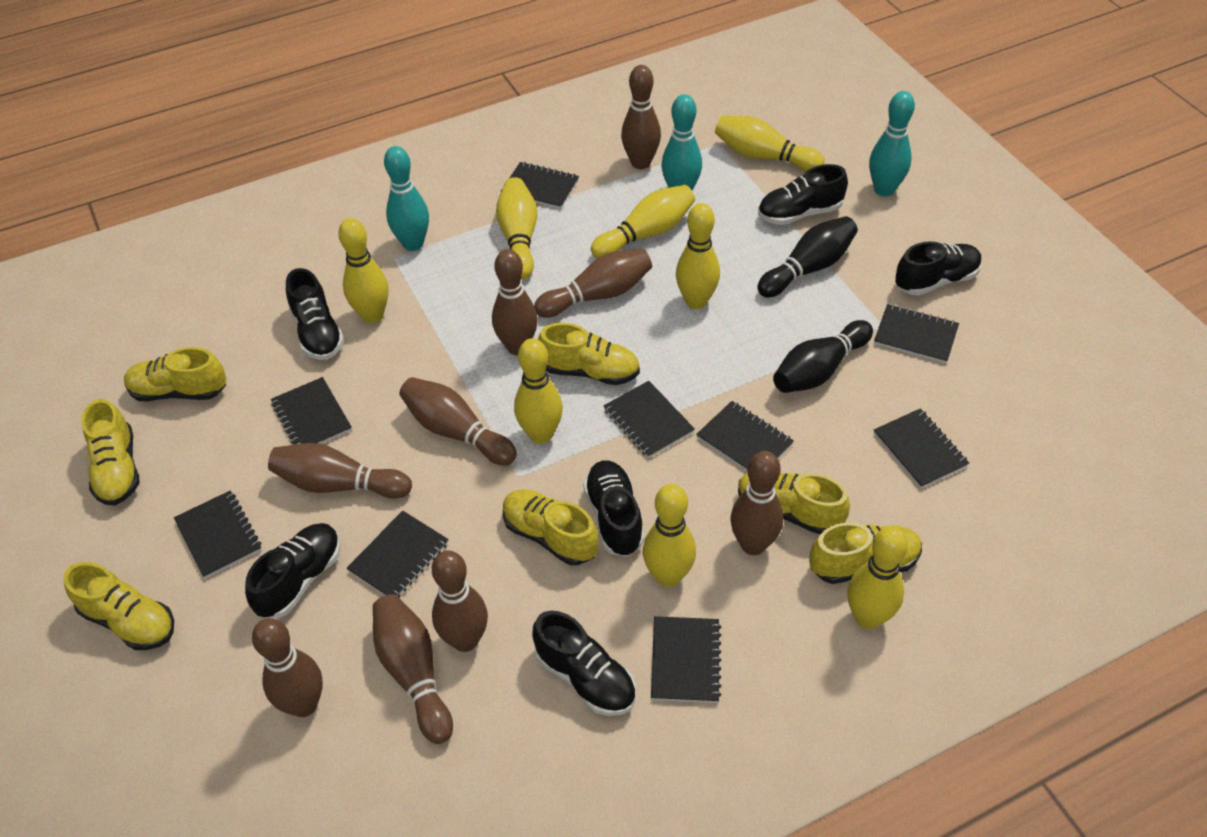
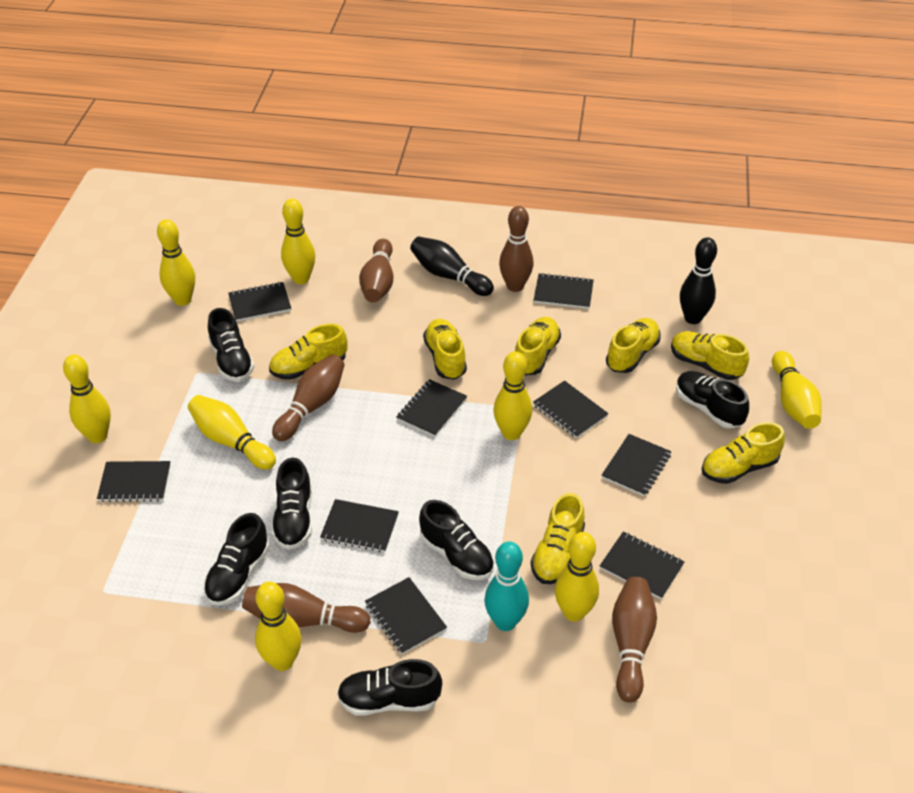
brown bowling pin: 9 -> 5
turquoise bowling pin: 3 -> 1

